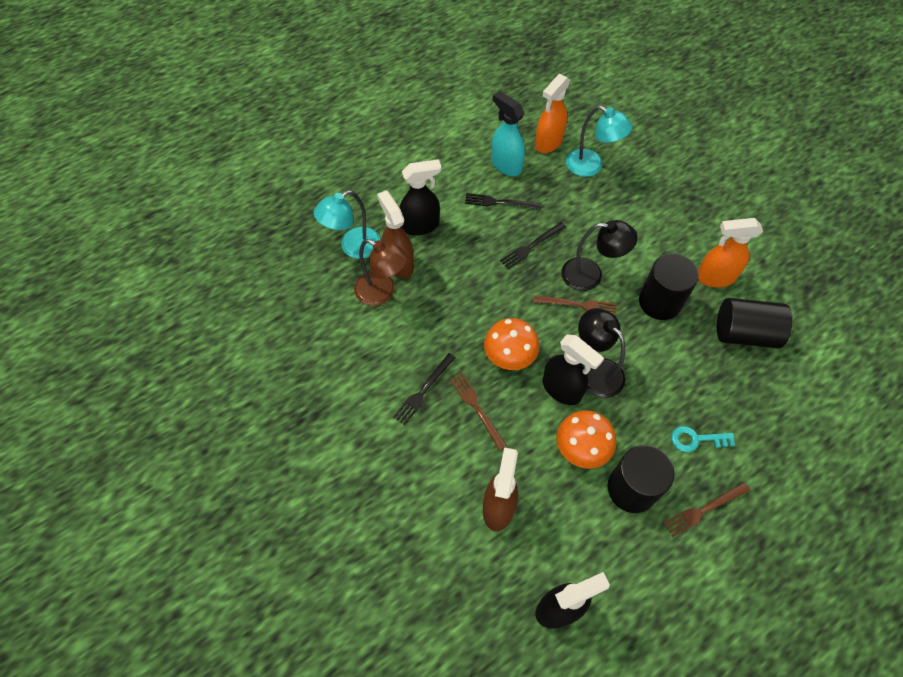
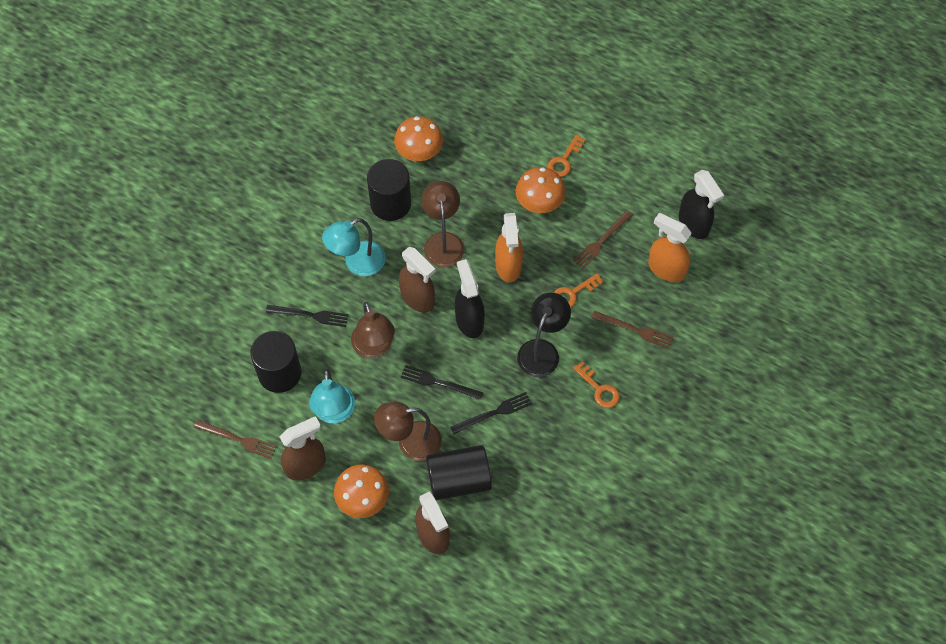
black lamp: 2 -> 1
black spray bottle: 3 -> 2
brown lamp: 1 -> 3
brown spray bottle: 2 -> 3
orange key: 0 -> 3
orange mushroom: 2 -> 3
turquoise key: 1 -> 0
turquoise spray bottle: 1 -> 0

